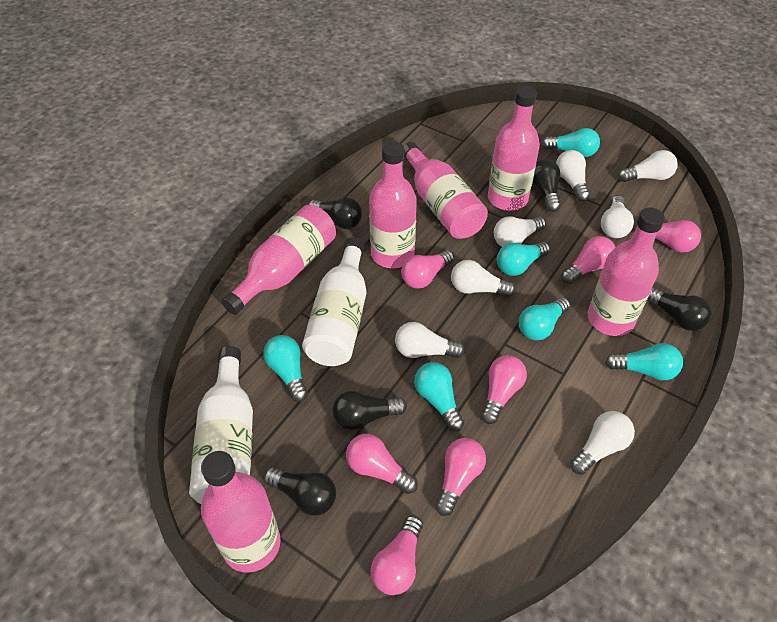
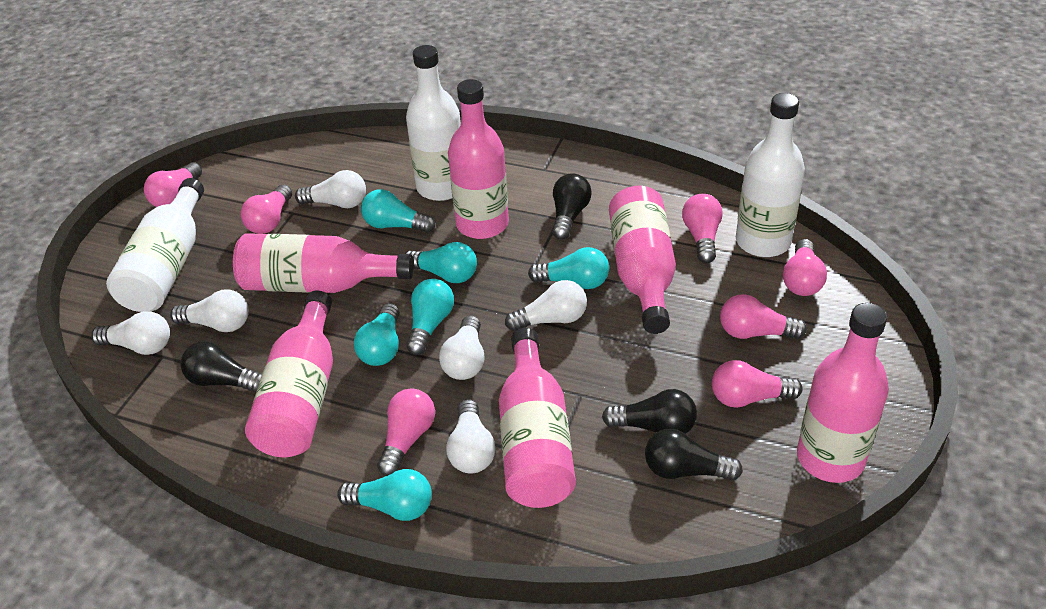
black light bulb: 5 -> 4
white bottle: 2 -> 3
white light bulb: 7 -> 6

